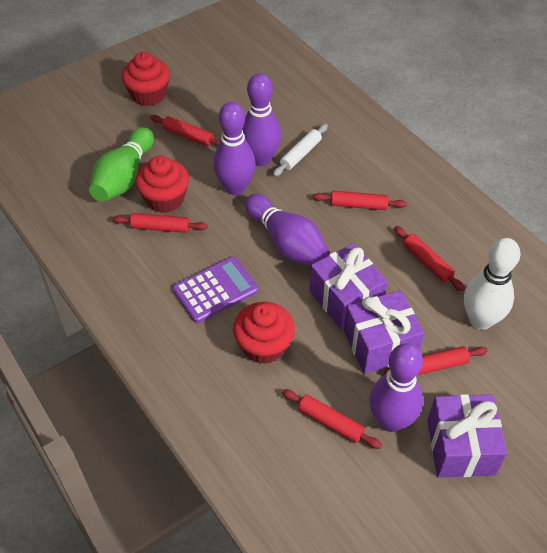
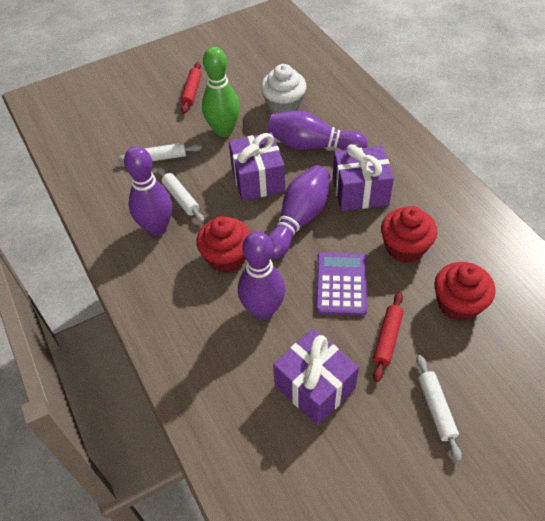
red rolling pin: 6 -> 2
white bowling pin: 1 -> 0
white cupcake: 0 -> 1
white rolling pin: 1 -> 3

